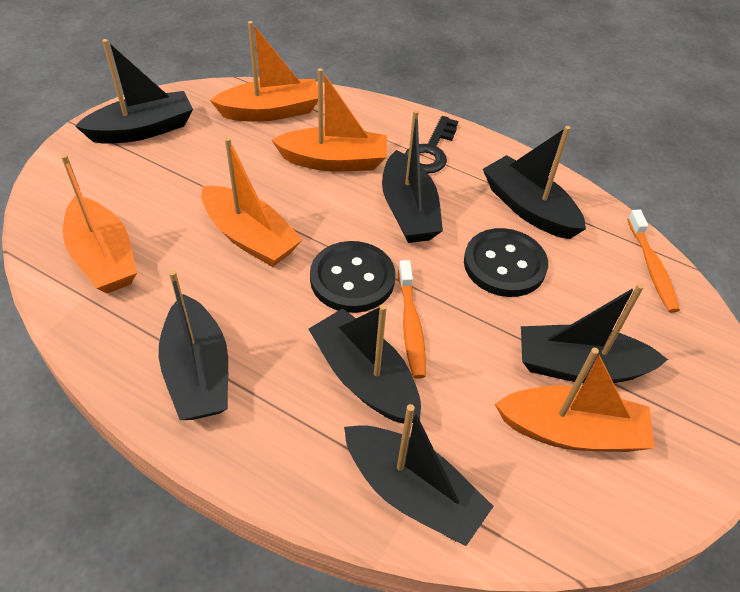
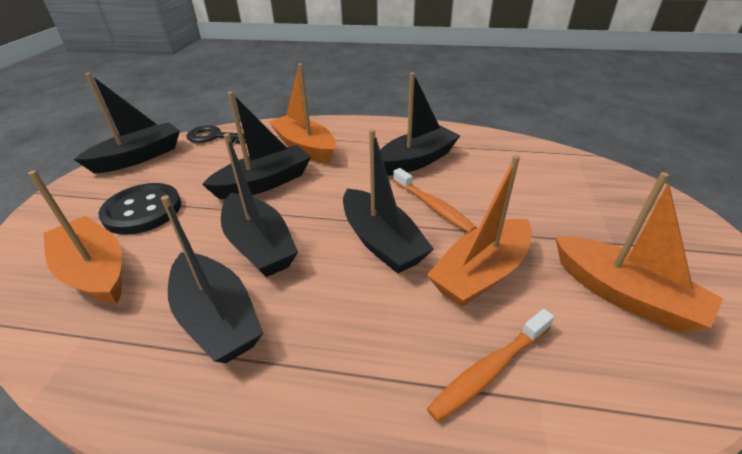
black boat: 7 -> 6
black button: 2 -> 1
orange boat: 5 -> 4

